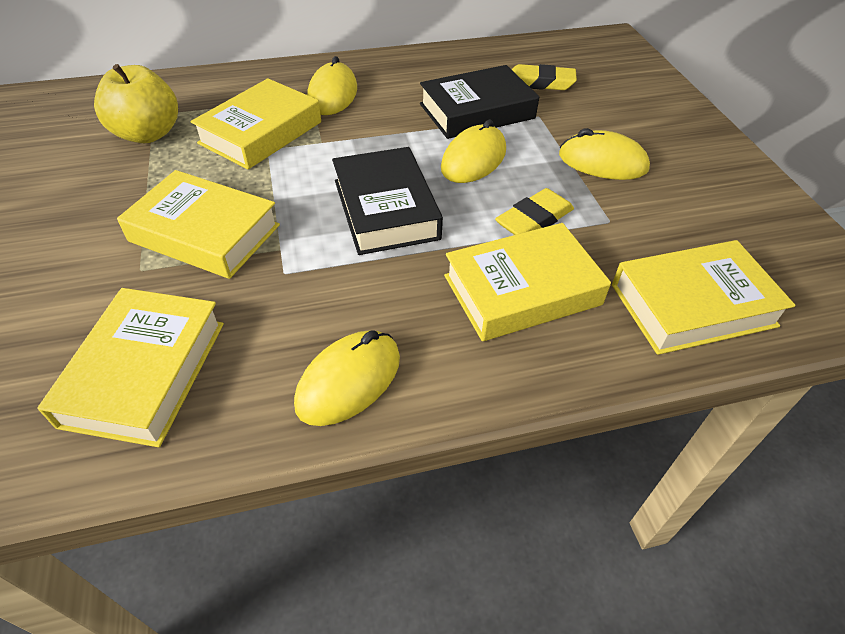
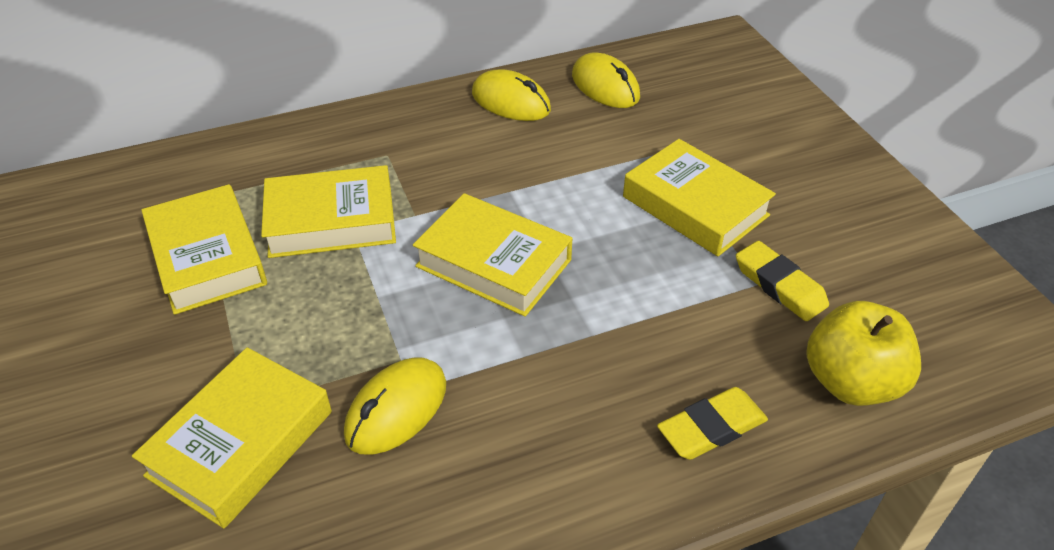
black book: 2 -> 0
yellow mouse: 4 -> 3

